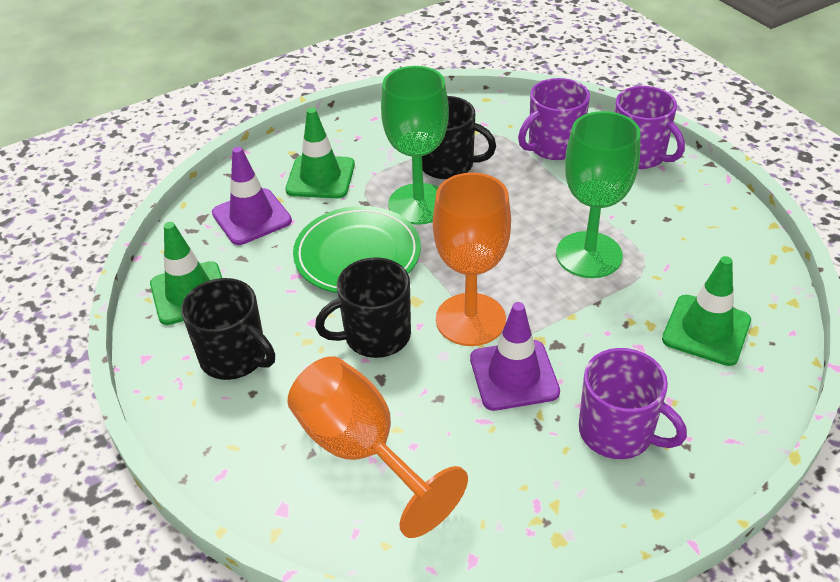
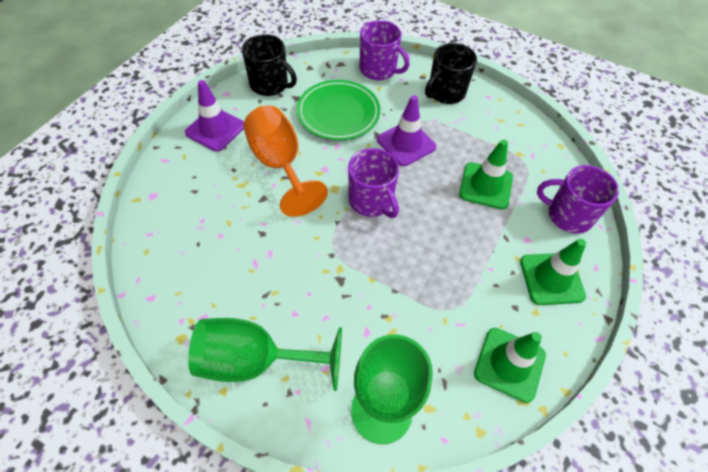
black mug: 3 -> 2
orange goblet: 2 -> 1

